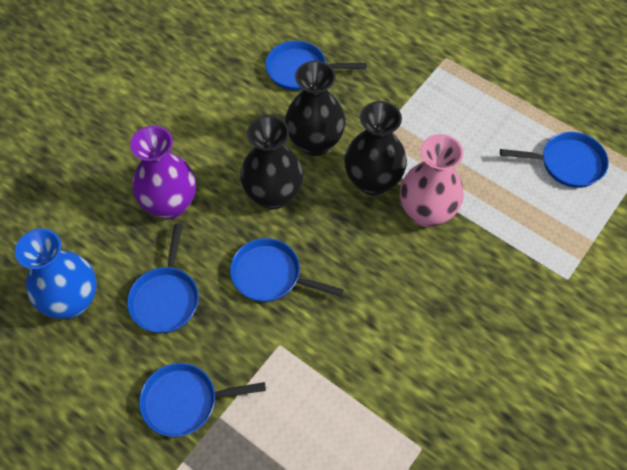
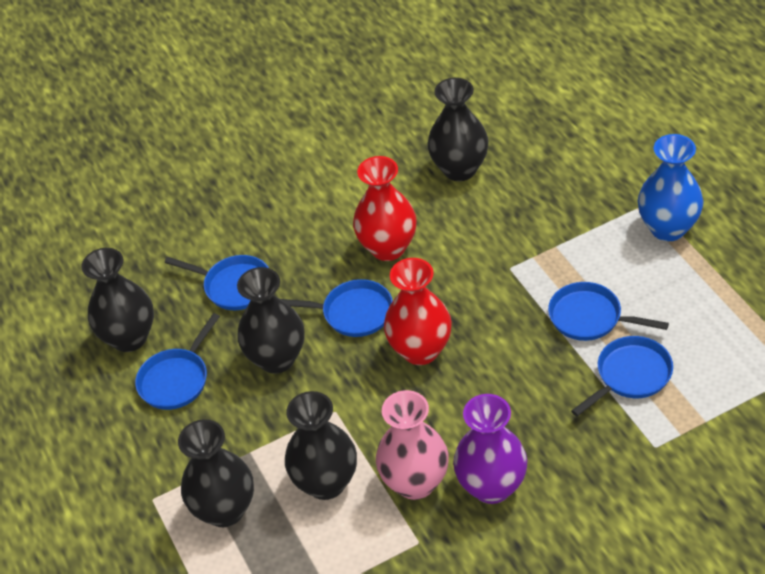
black vase: 3 -> 5
red vase: 0 -> 2

